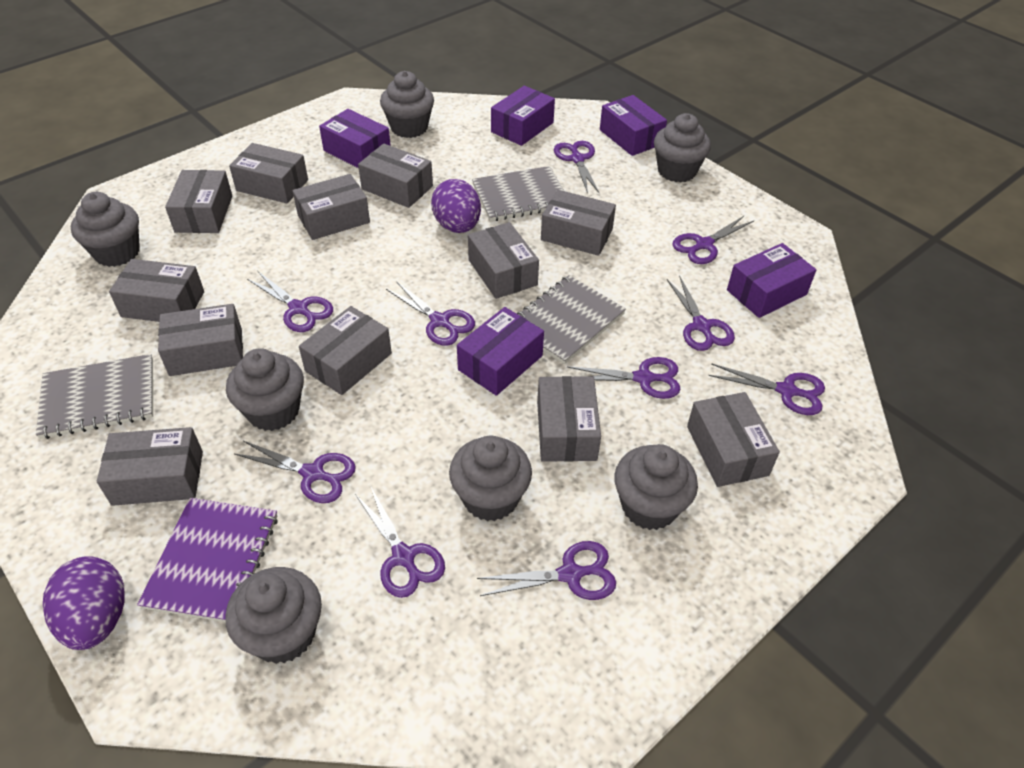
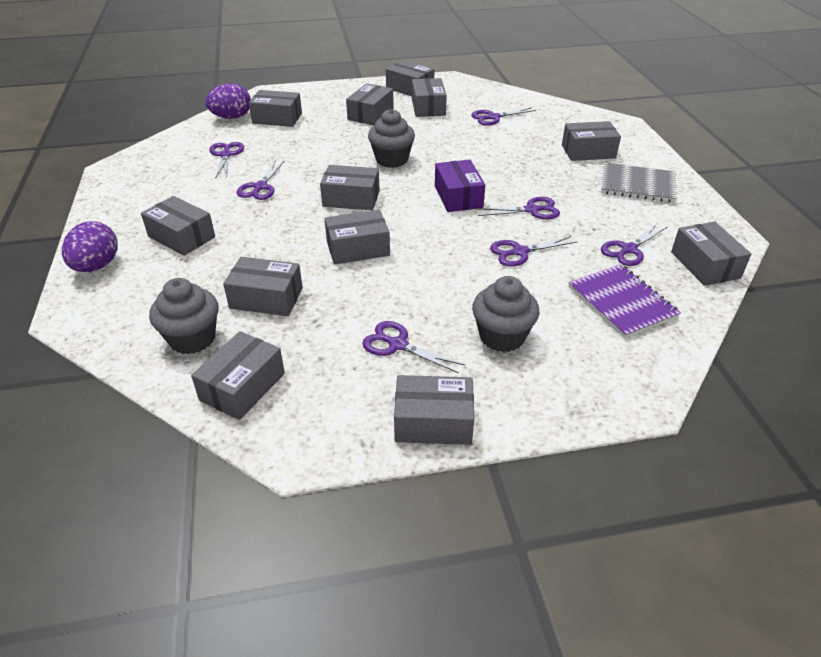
grey cupcake: 7 -> 3
grey notebook: 3 -> 1
purple box: 5 -> 1
purple scissors: 10 -> 7

